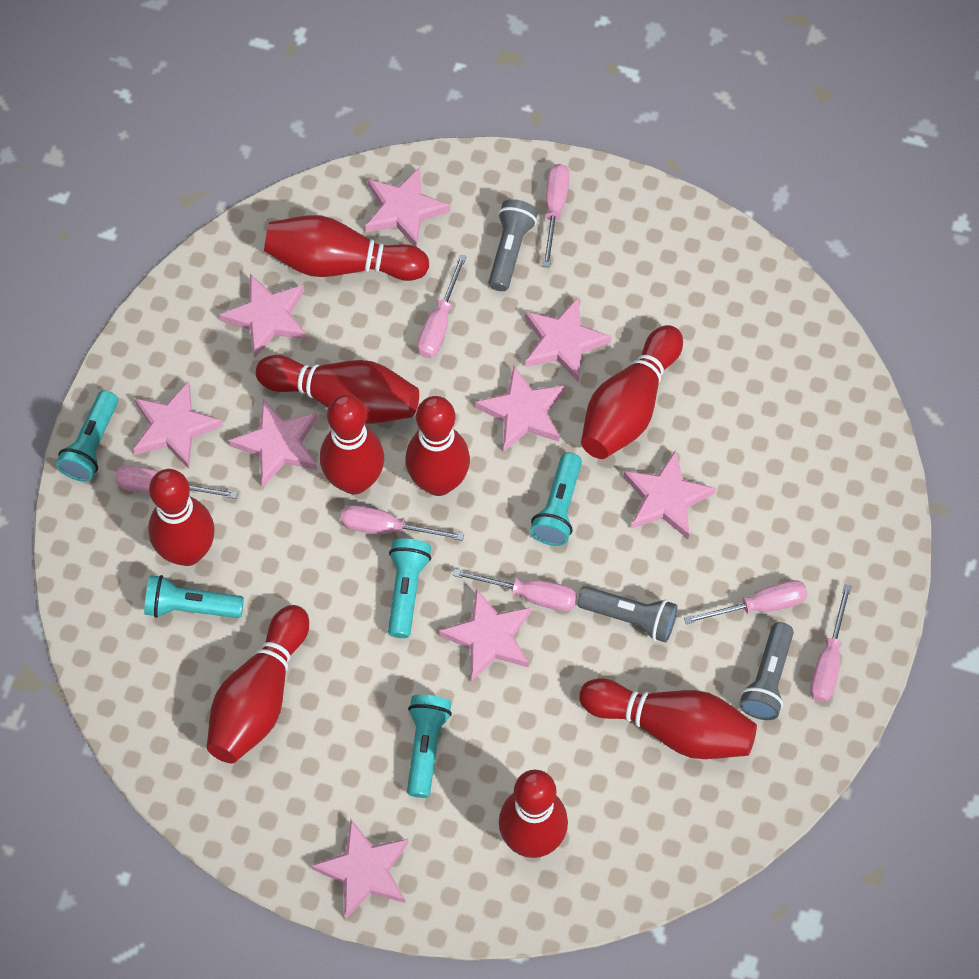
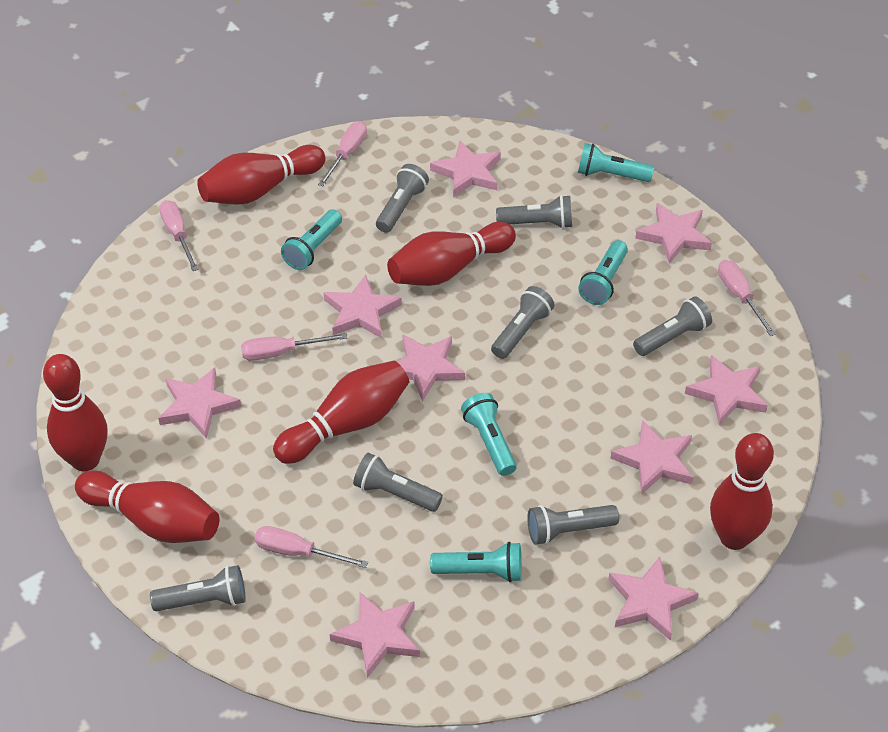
grey flashlight: 3 -> 7
pink screwdriver: 7 -> 5
red bowling pin: 9 -> 6

